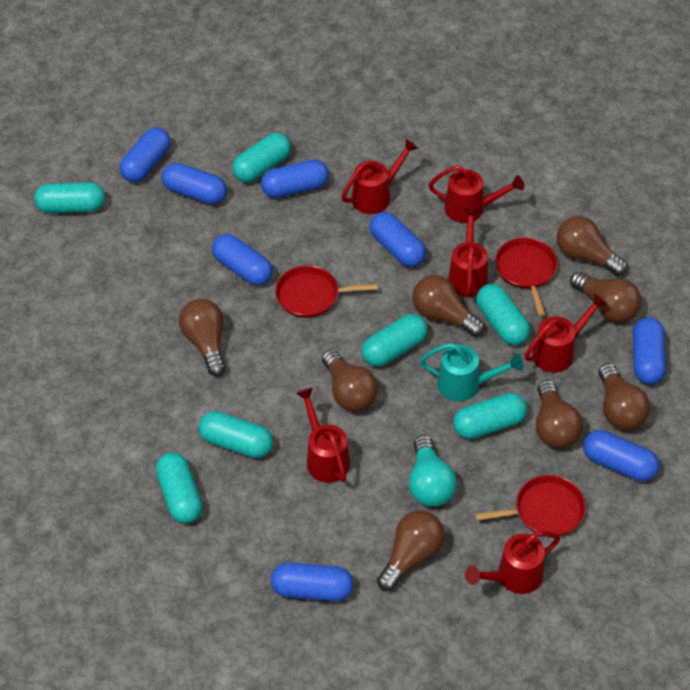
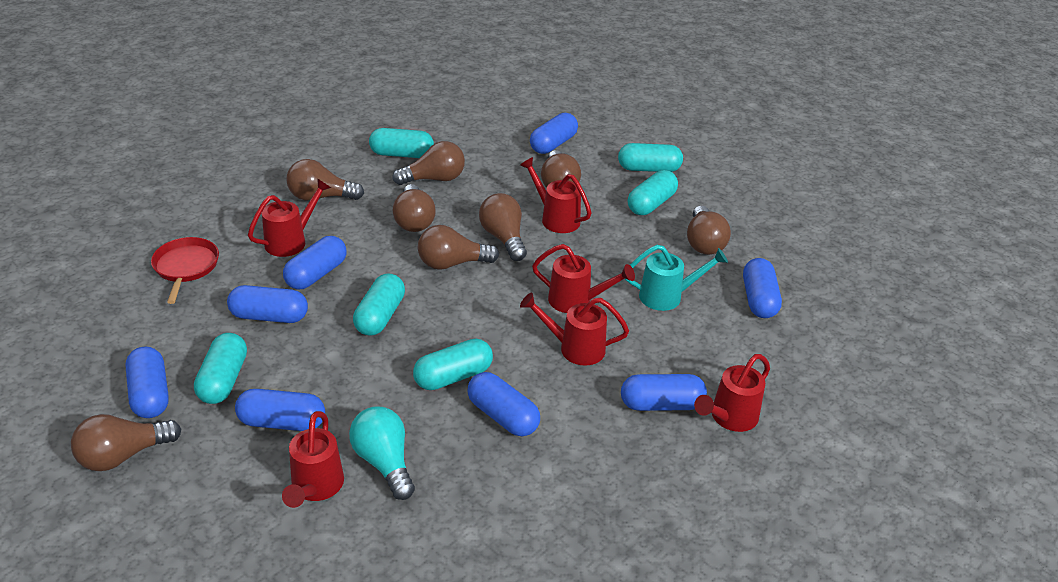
red pan: 3 -> 1
turquoise capsule: 7 -> 6

